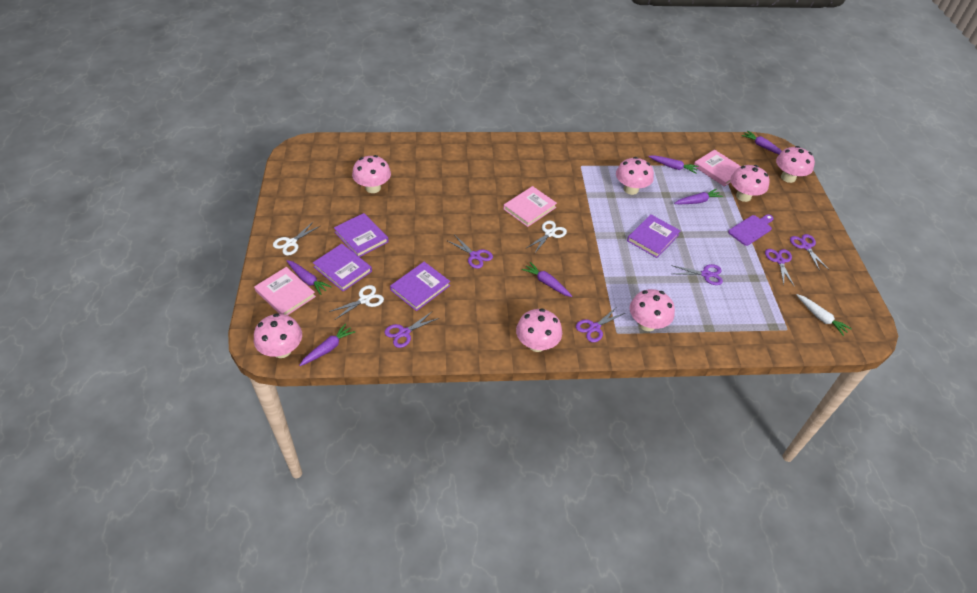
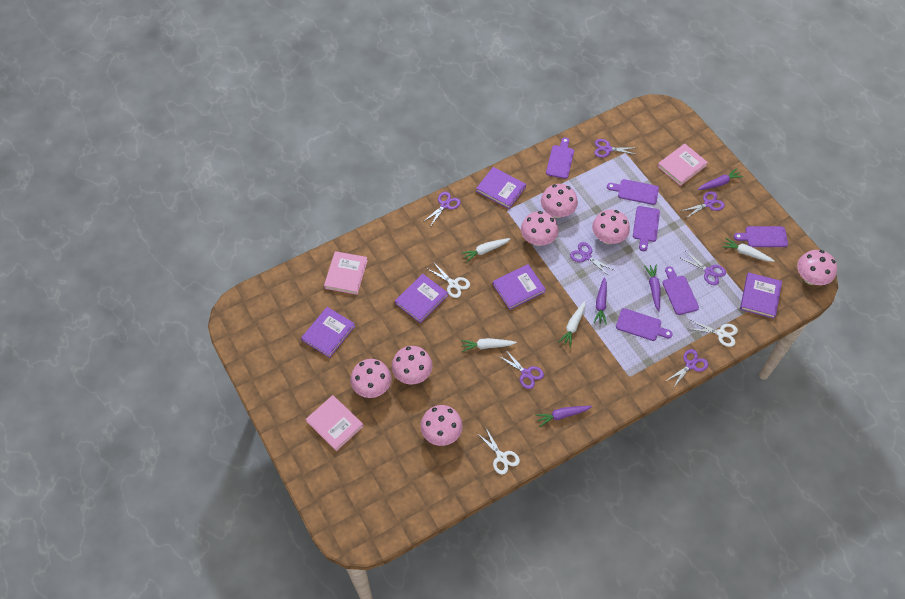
purple book: 4 -> 5
purple carrot: 6 -> 4
purple cutting board: 1 -> 6
purple scissors: 6 -> 7
white carrot: 1 -> 4

